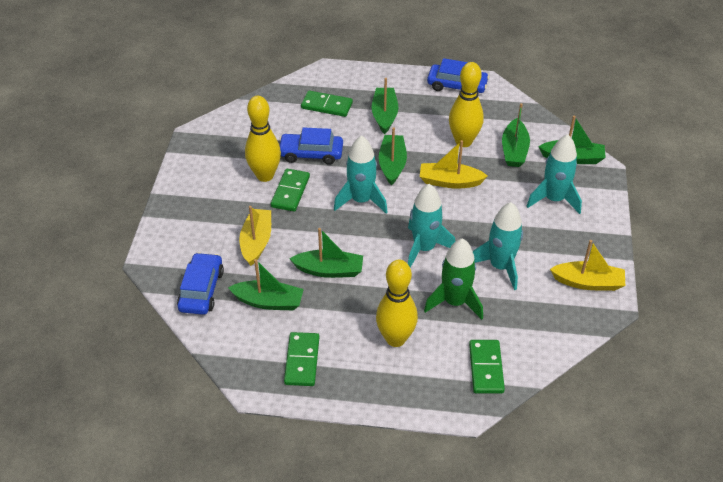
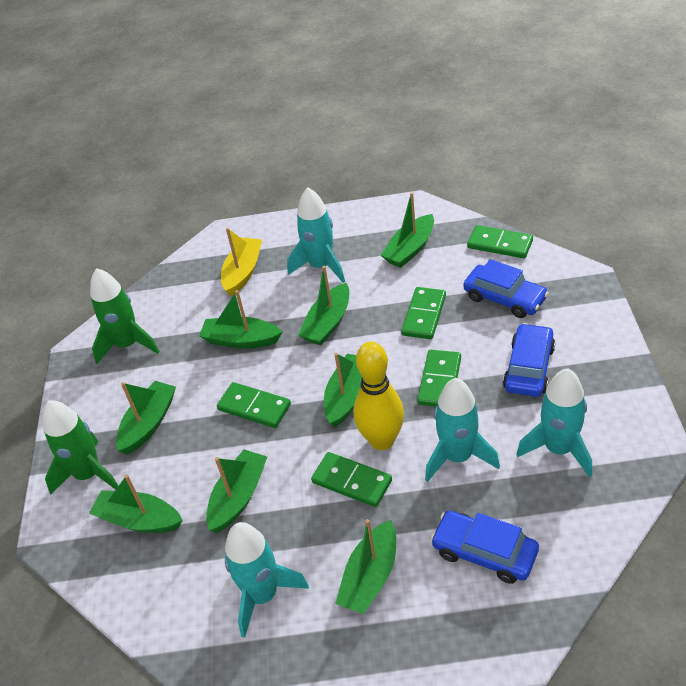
green boat: 6 -> 8
green domino: 4 -> 5
green rocket: 1 -> 2
yellow boat: 3 -> 1
yellow bowling pin: 3 -> 1

